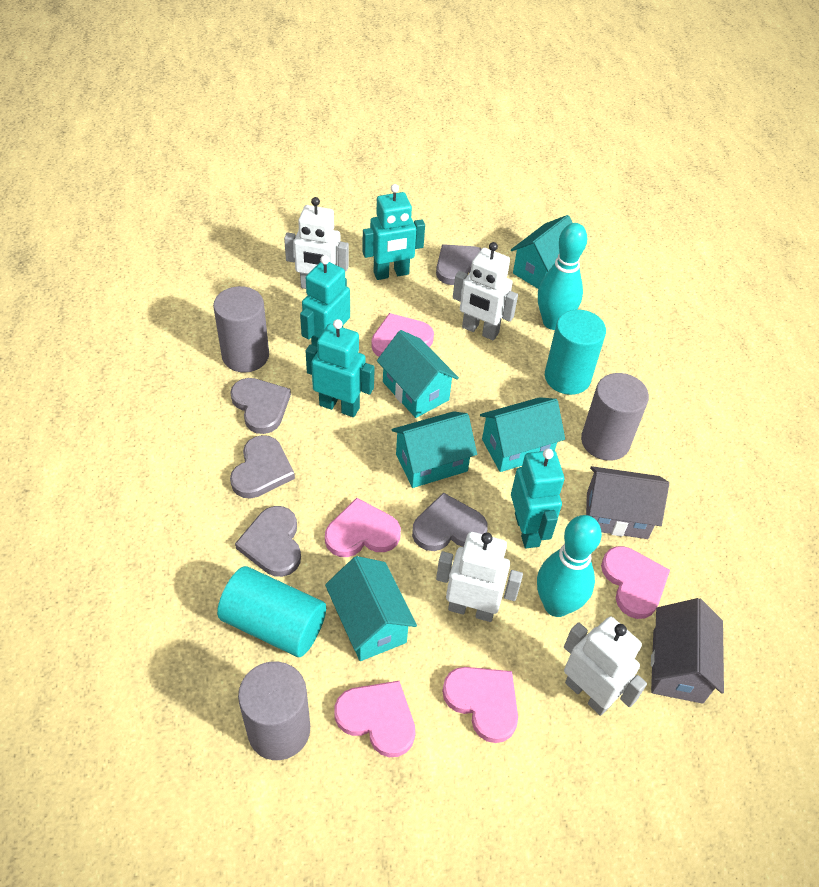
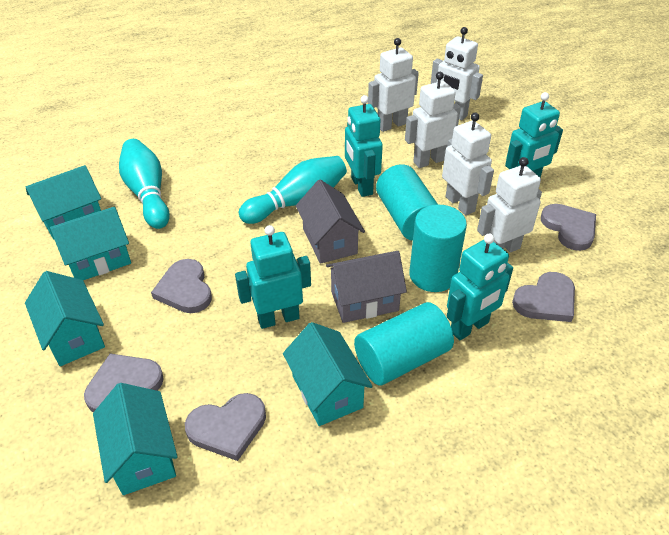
grey cylinder: 3 -> 0
pink heart: 5 -> 0
turquoise cylinder: 2 -> 3
white robot: 4 -> 5

